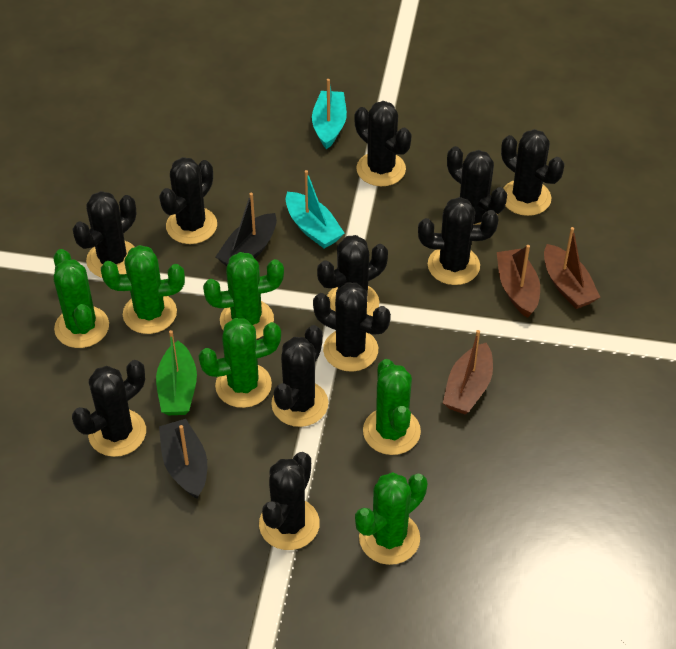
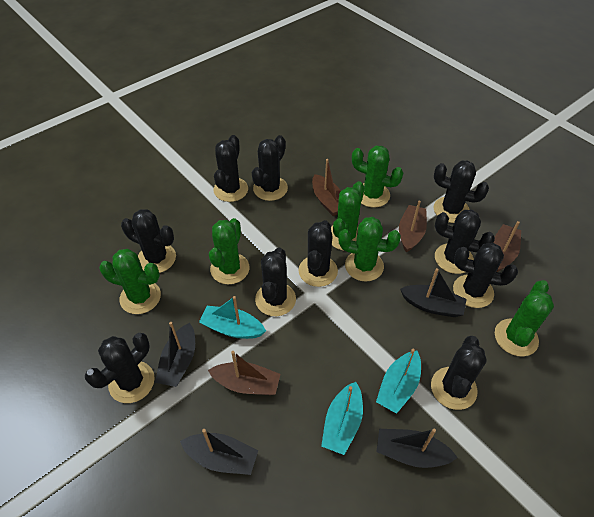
black boat: 2 -> 4
black cactus: 11 -> 10
brown boat: 3 -> 4
green boat: 1 -> 0
turquoise boat: 2 -> 3

